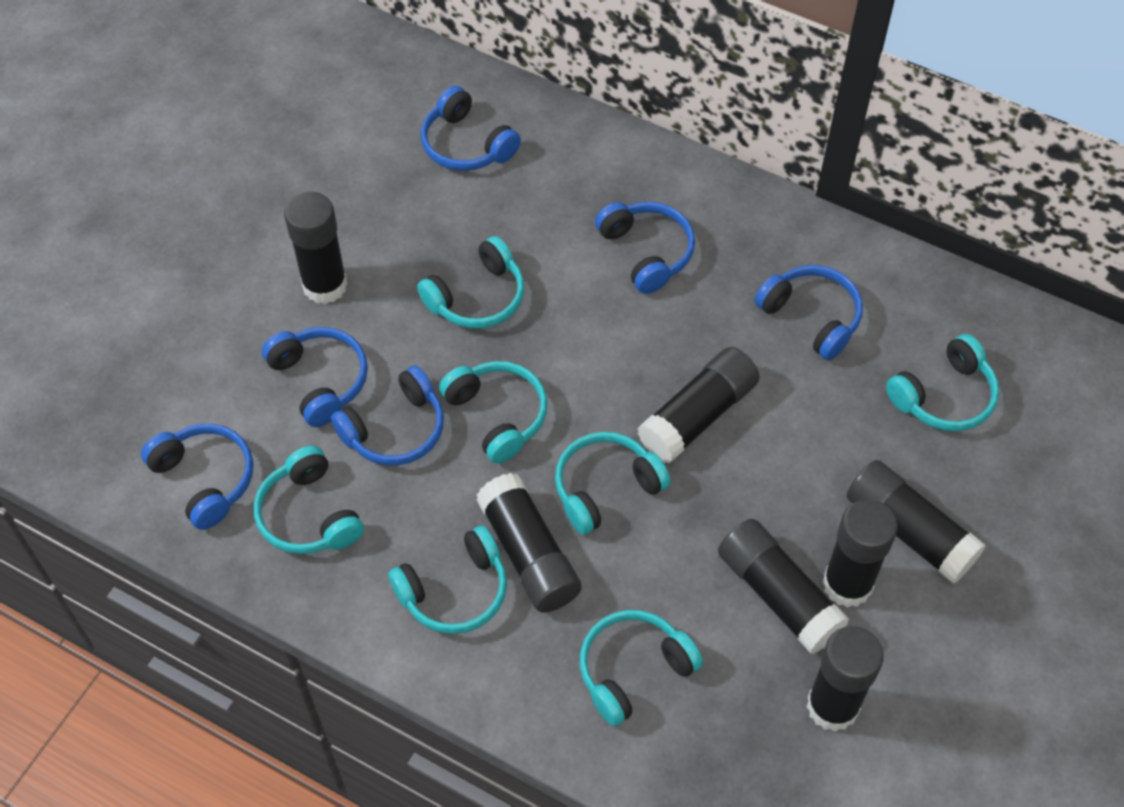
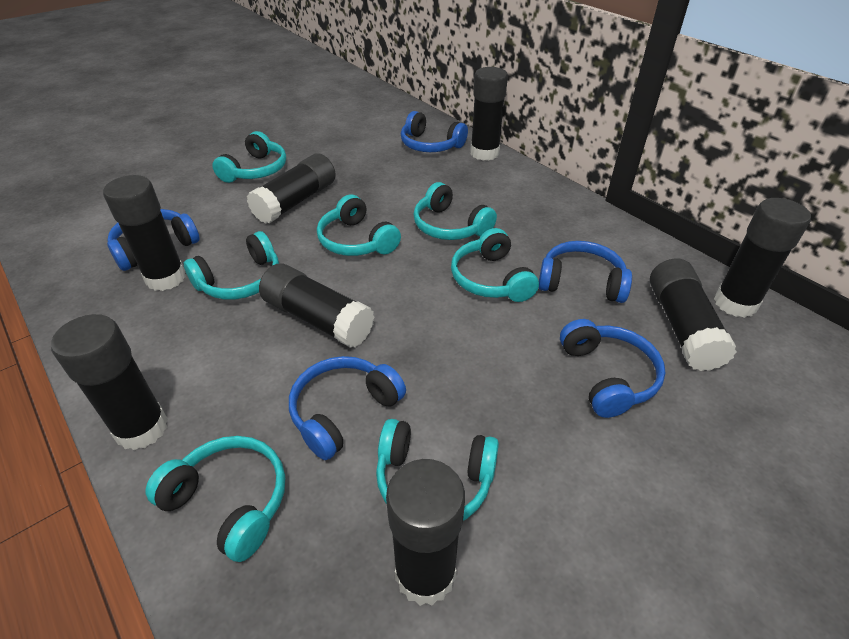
black glue stick: 7 -> 8
blue headphones: 6 -> 5

